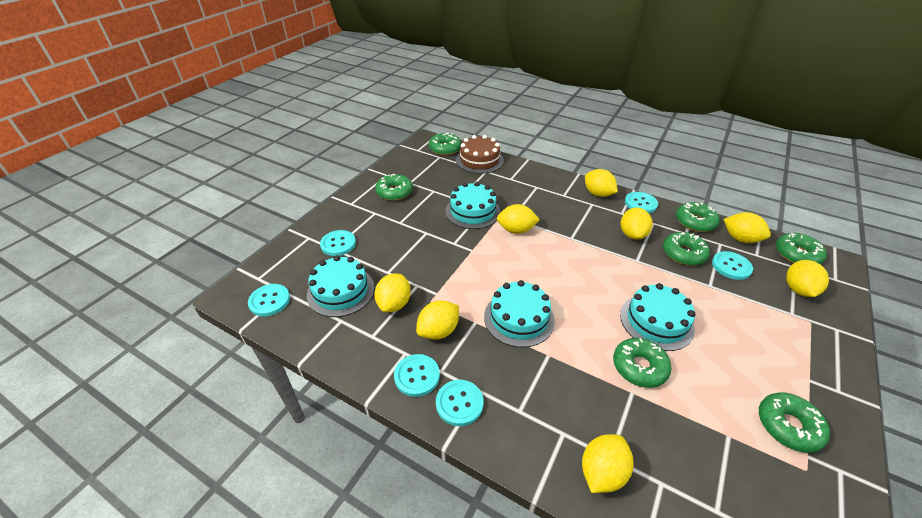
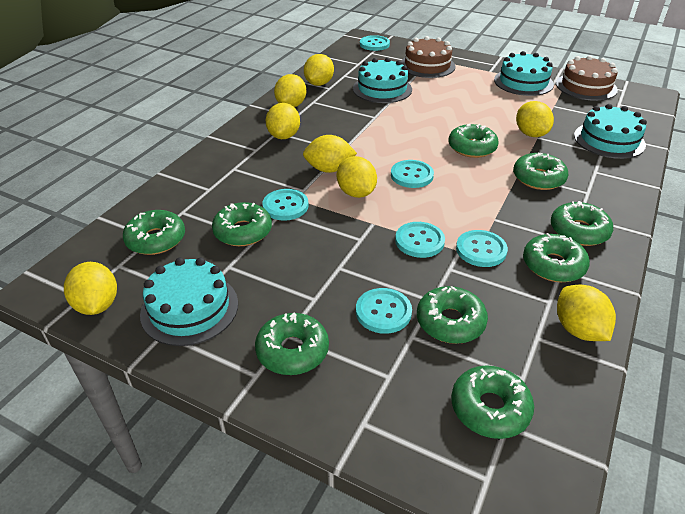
brown cake: 1 -> 2
green donut: 7 -> 9

